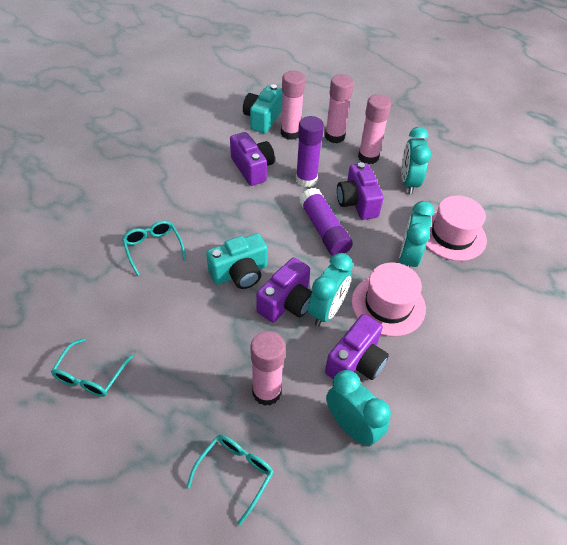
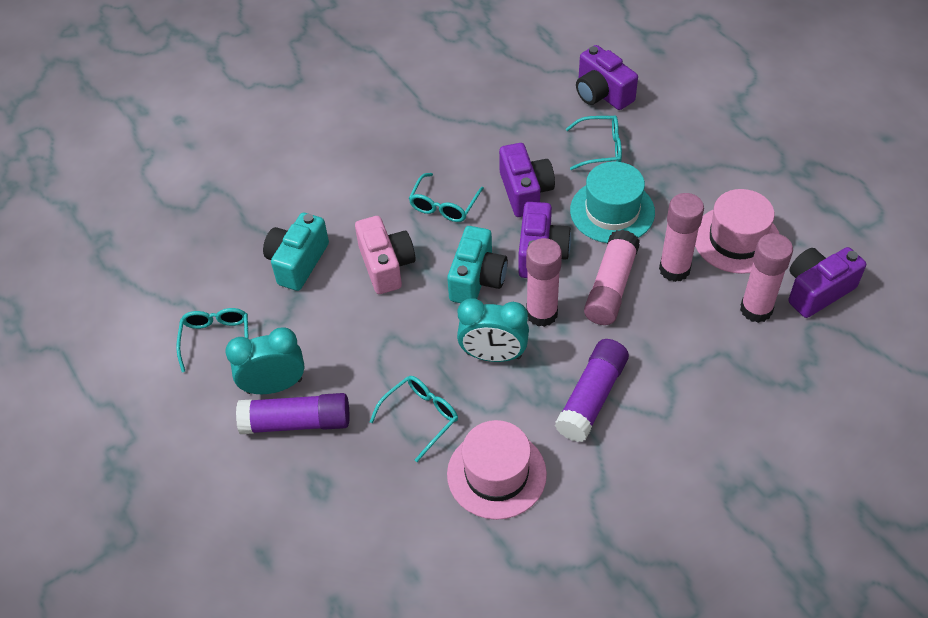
pink camera: 0 -> 1
turquoise clock: 4 -> 2
turquoise glasses: 3 -> 4
turquoise hat: 0 -> 1

